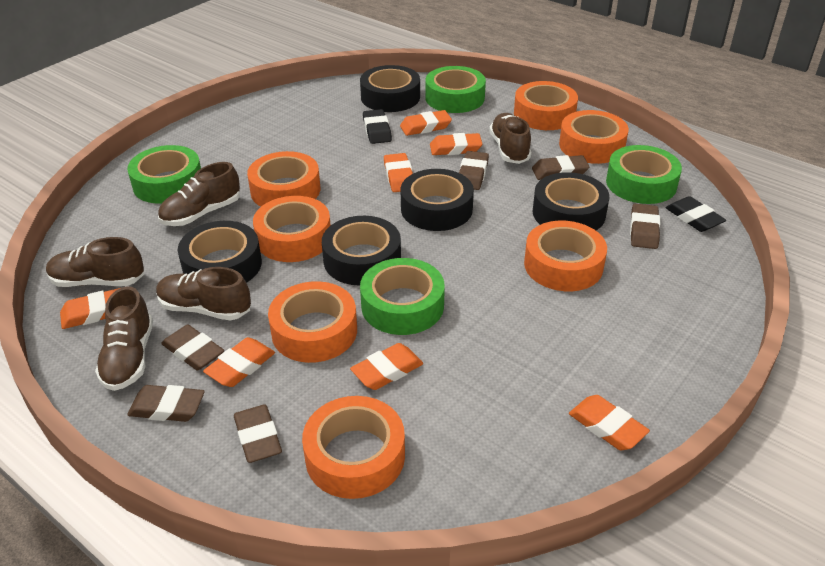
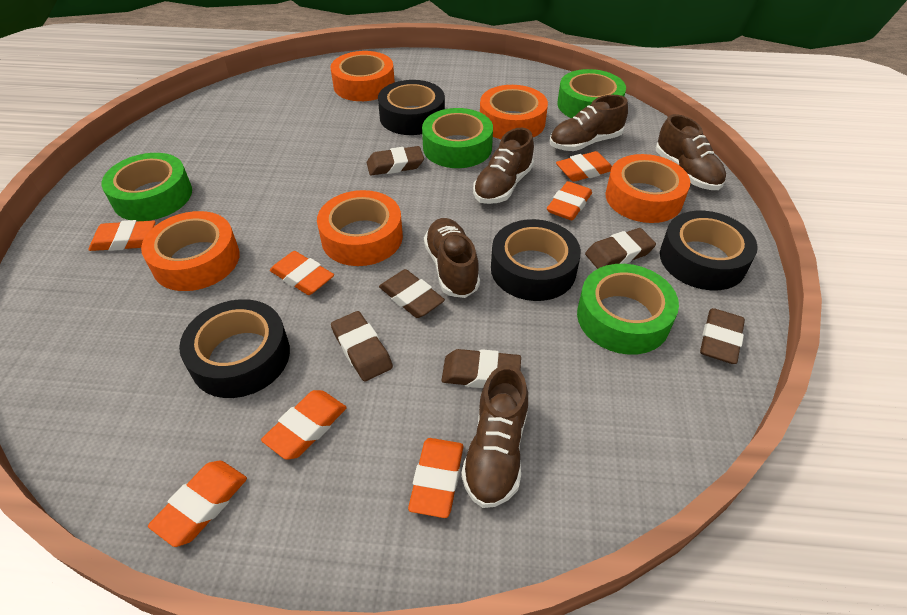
black eraser: 2 -> 0
black tape: 5 -> 4
orange tape: 7 -> 5

